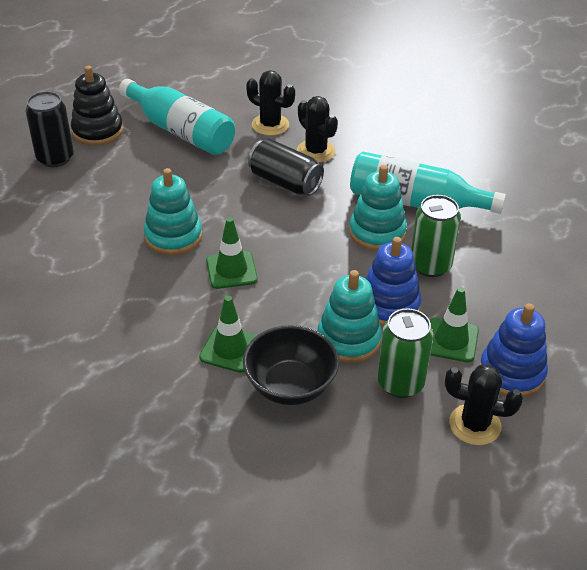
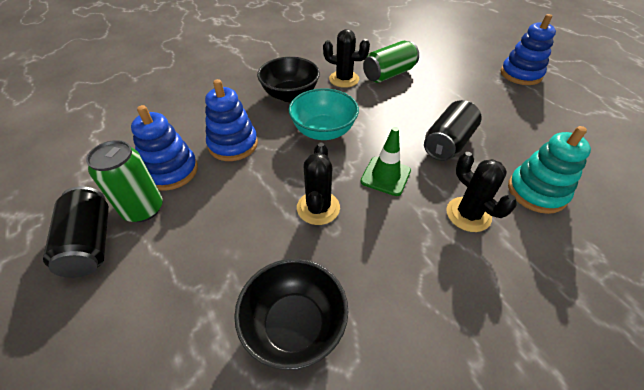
black bowl: 1 -> 2
black stacking toy: 1 -> 0
blue stacking toy: 2 -> 3
green traffic cone: 3 -> 1
turquoise bottle: 2 -> 0
turquoise bowl: 0 -> 1
turquoise stacking toy: 3 -> 1

